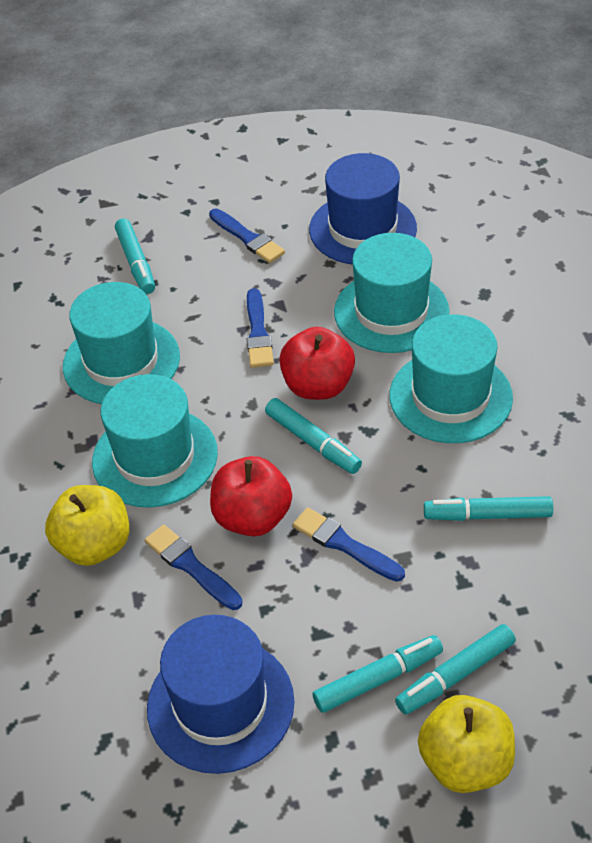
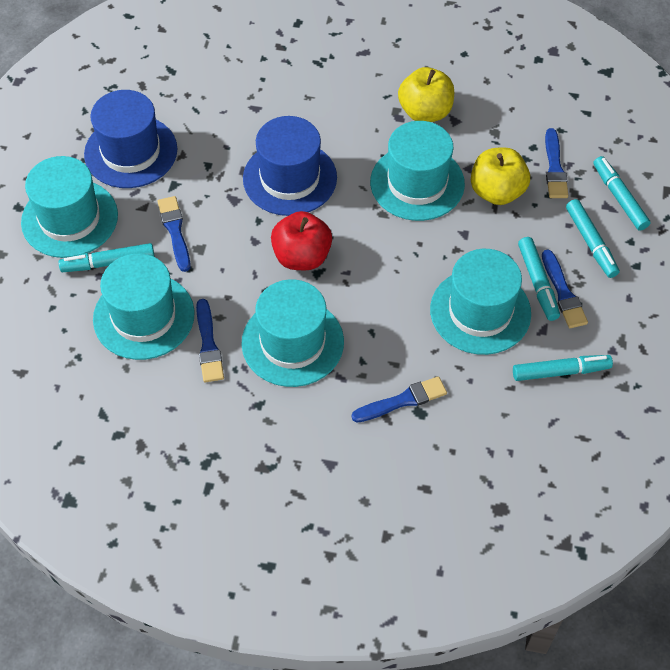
blue brush: 4 -> 5
red apple: 2 -> 1
turquoise hat: 4 -> 5

